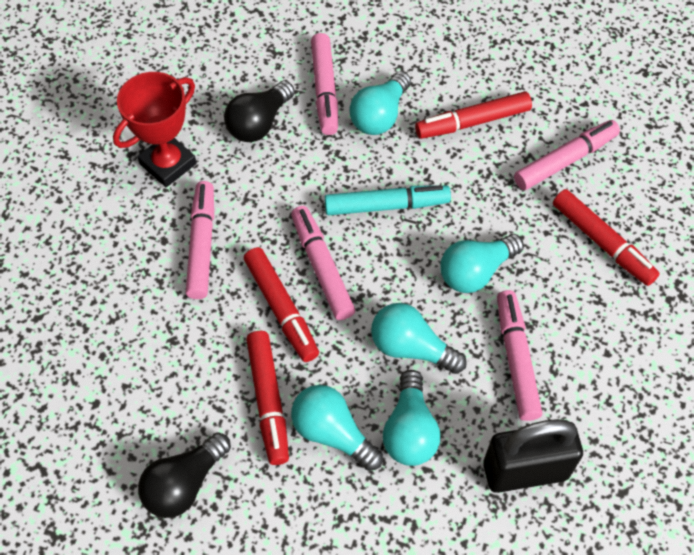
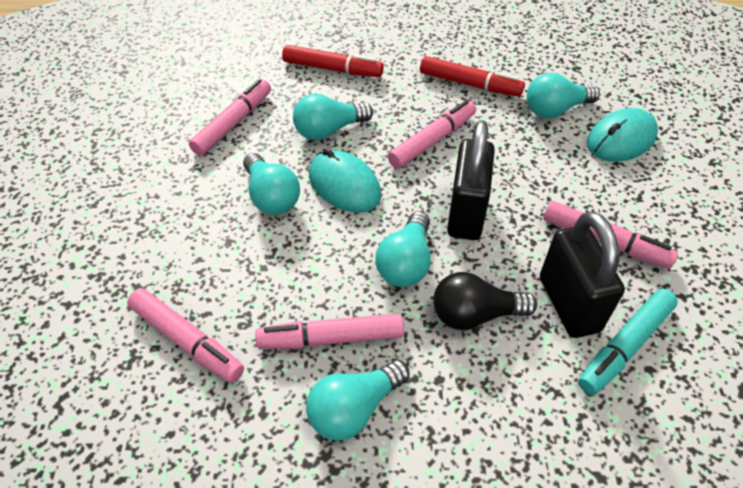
black light bulb: 2 -> 1
black padlock: 1 -> 2
red marker: 4 -> 2
red trophy: 1 -> 0
turquoise mouse: 0 -> 2

